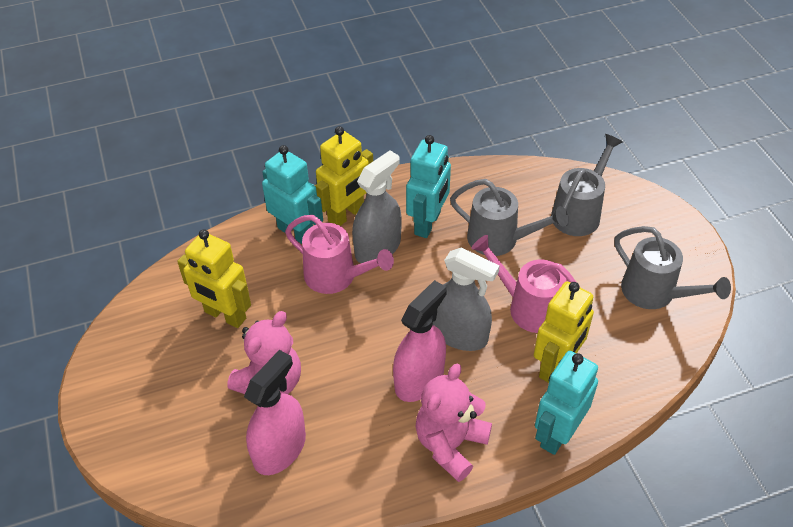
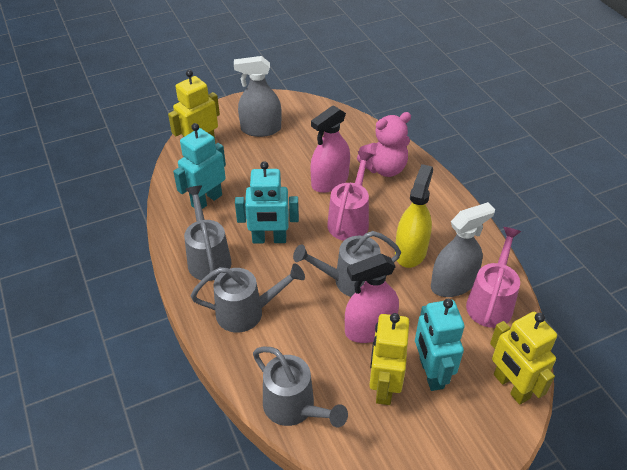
grey watering can: 3 -> 4
pink teddy bear: 2 -> 1
yellow spray bottle: 0 -> 1

